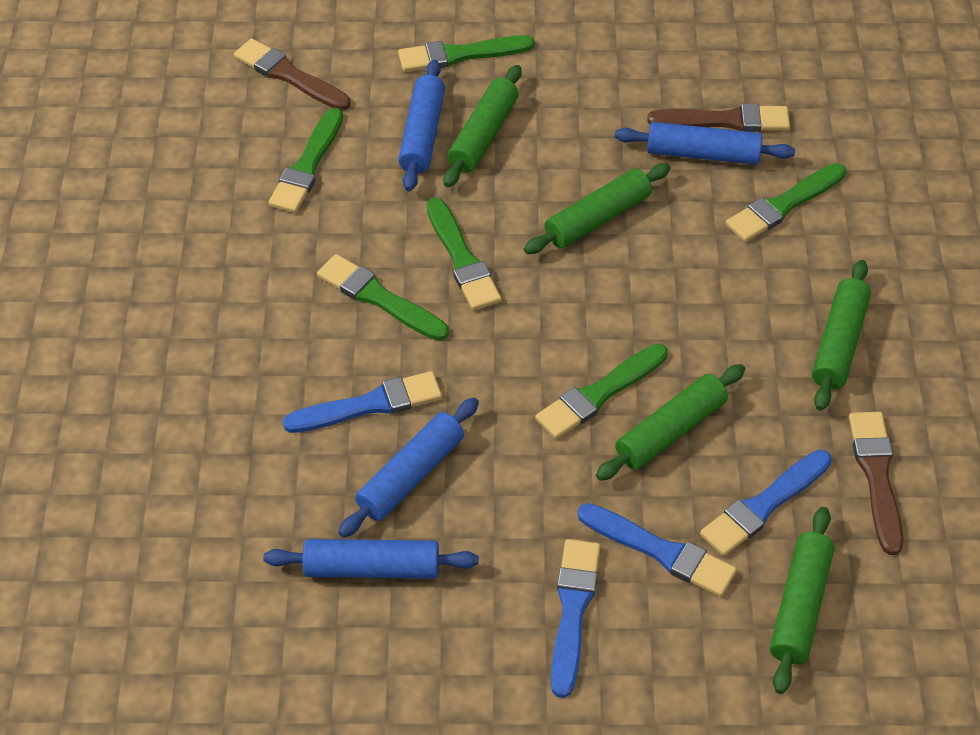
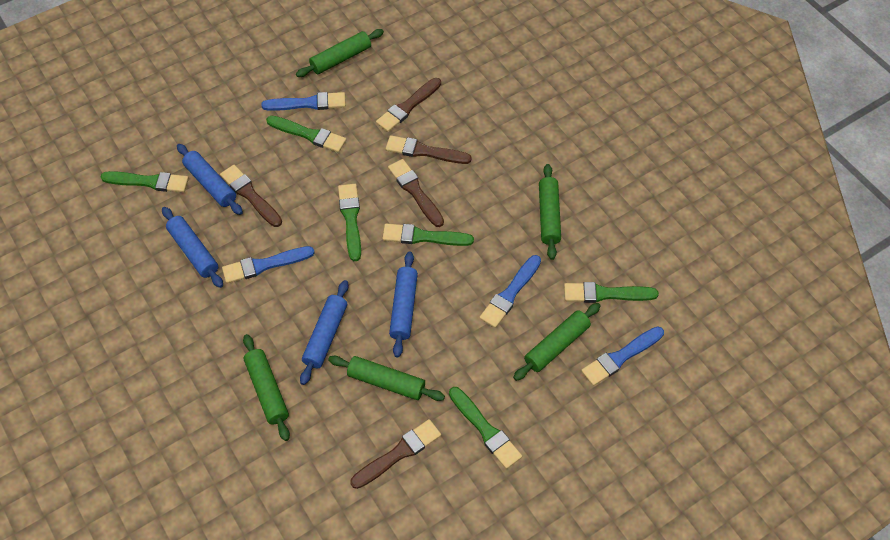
brown brush: 3 -> 5

